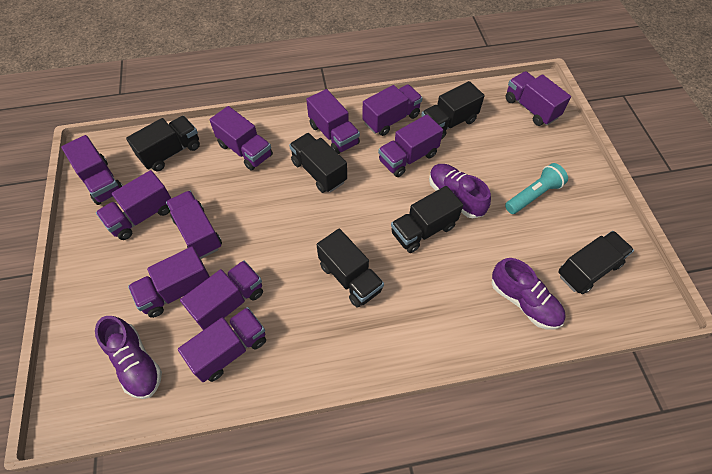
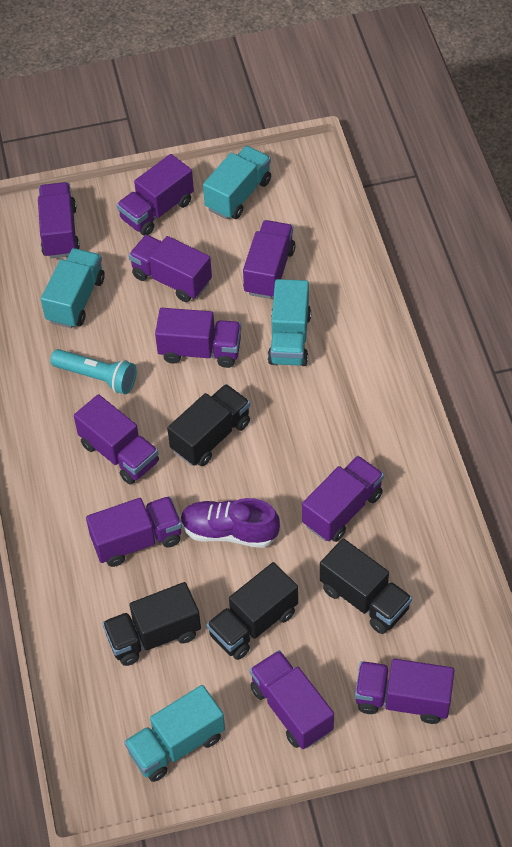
black truck: 6 -> 4
purple shoe: 3 -> 1
purple truck: 11 -> 10
turquoise truck: 0 -> 4

